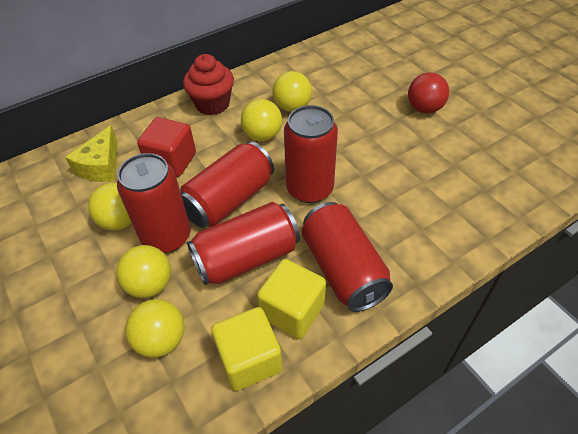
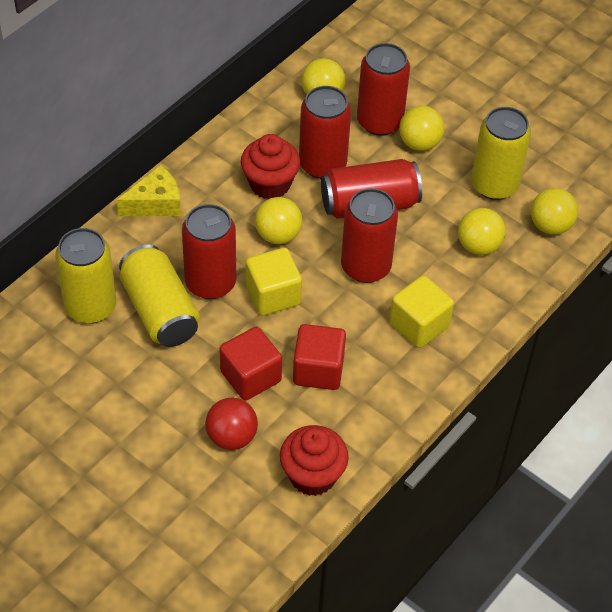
red cube: 1 -> 2
red cupcake: 1 -> 2
yellow can: 0 -> 3

